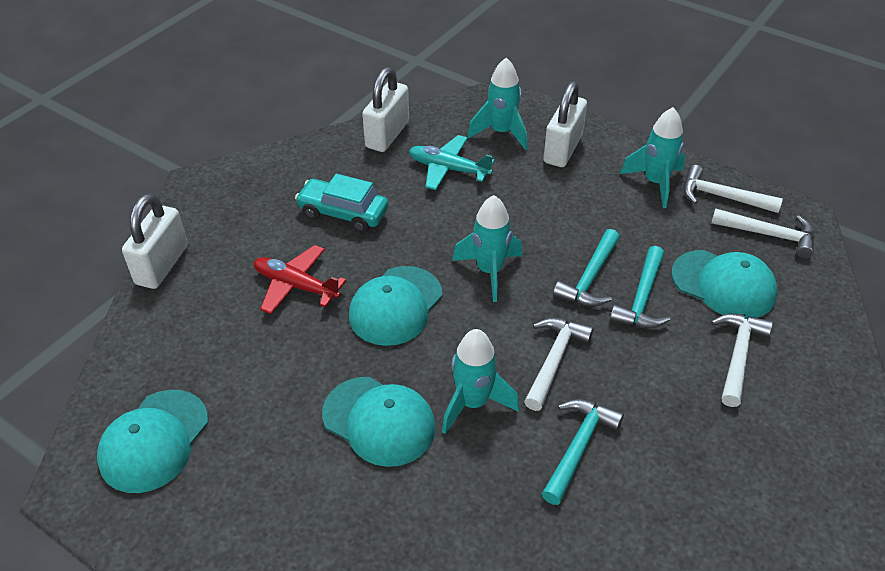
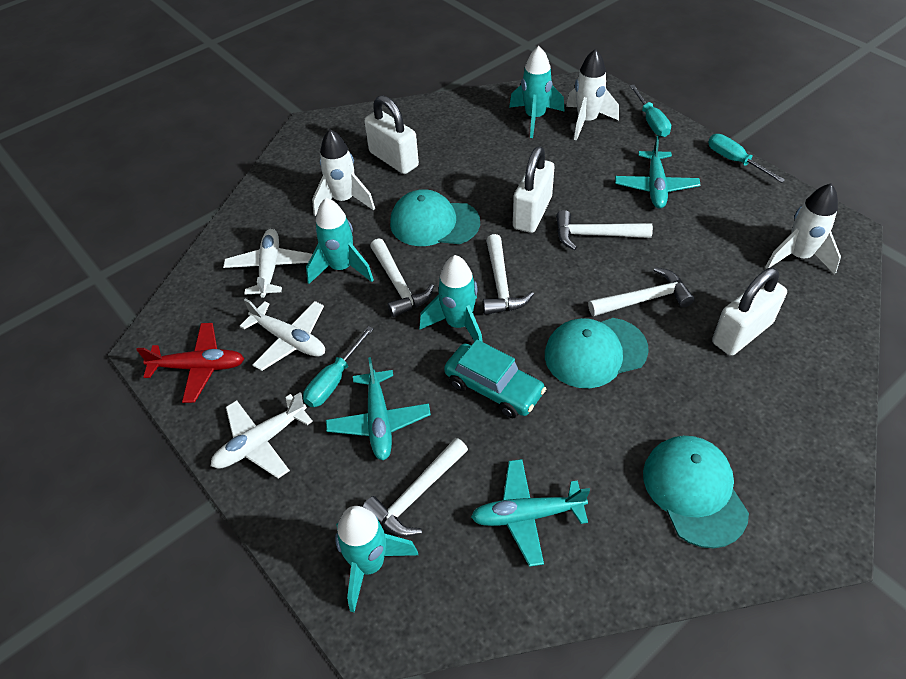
turquoise cap: 4 -> 3
turquoise hammer: 3 -> 0
turquoise plane: 1 -> 3
turquoise screwdriver: 0 -> 3
white hammer: 4 -> 5
white plane: 0 -> 3
white rocket: 0 -> 3

